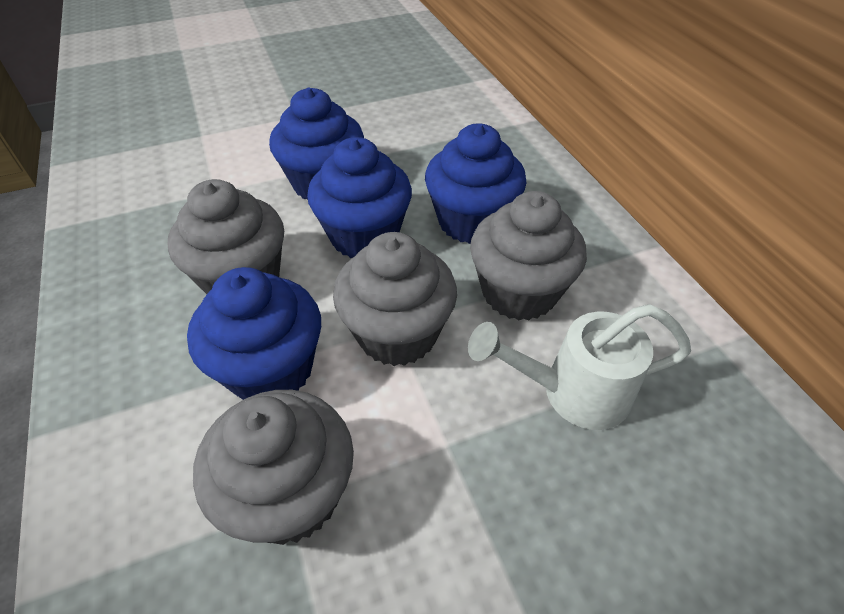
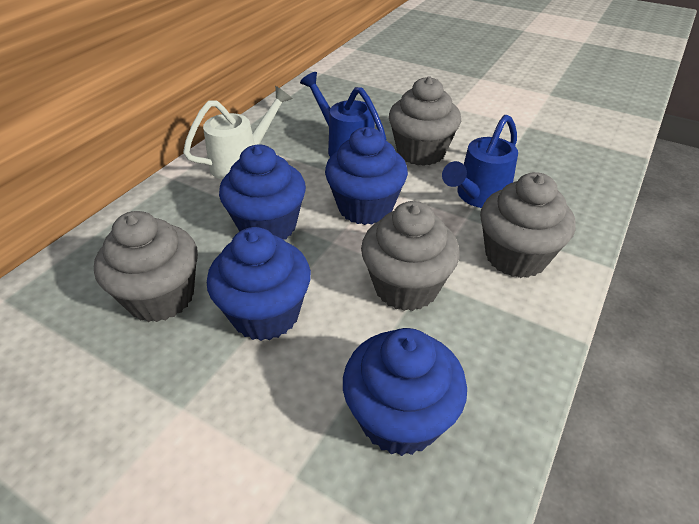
blue watering can: 0 -> 2

